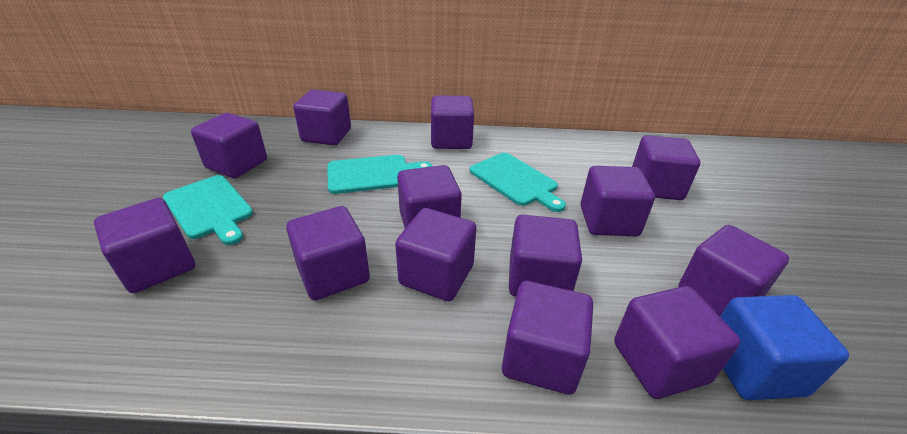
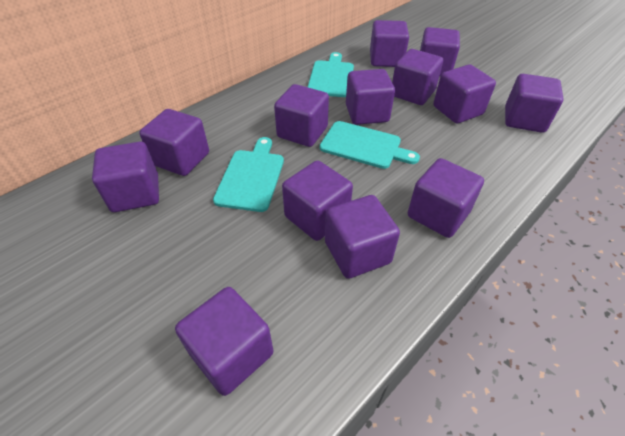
blue cube: 1 -> 0

